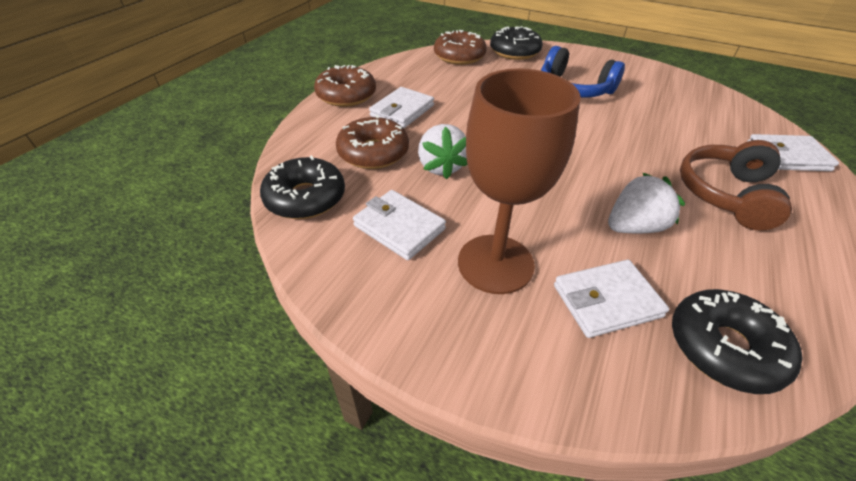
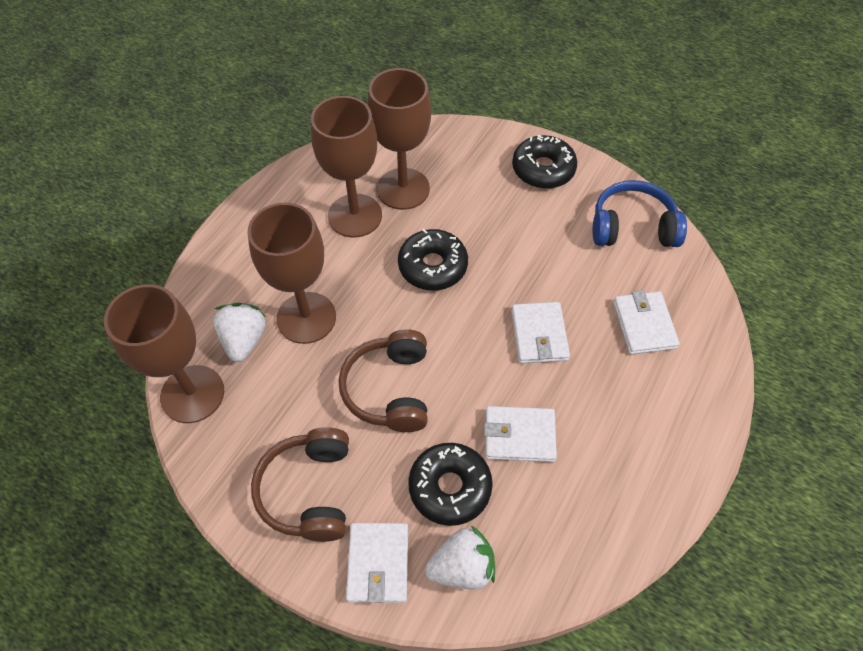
brown donut: 3 -> 0
brown goblet: 1 -> 4
brown headphones: 1 -> 2

